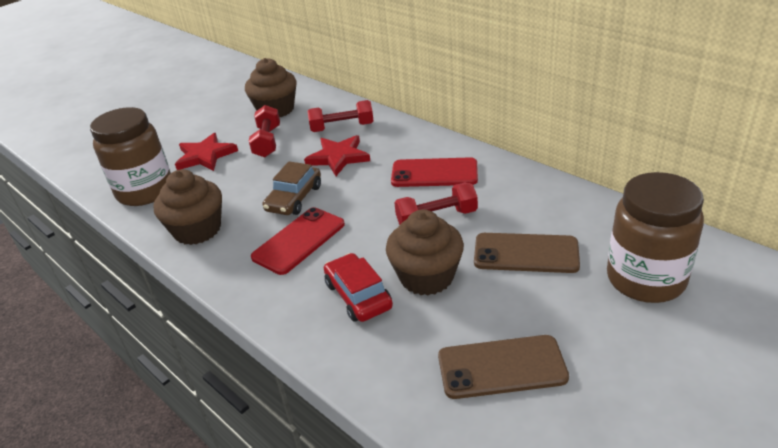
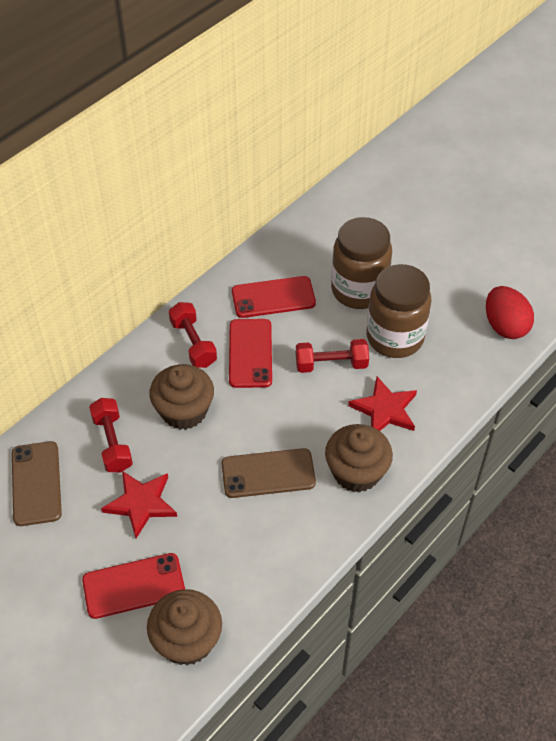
brown car: 1 -> 0
red car: 1 -> 0
red egg: 0 -> 1
red phone: 2 -> 3

